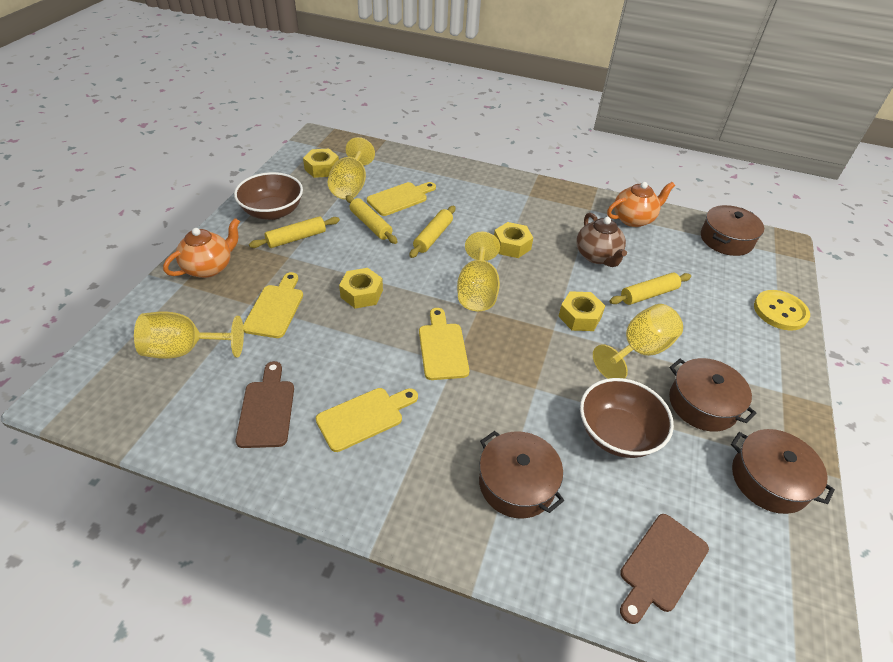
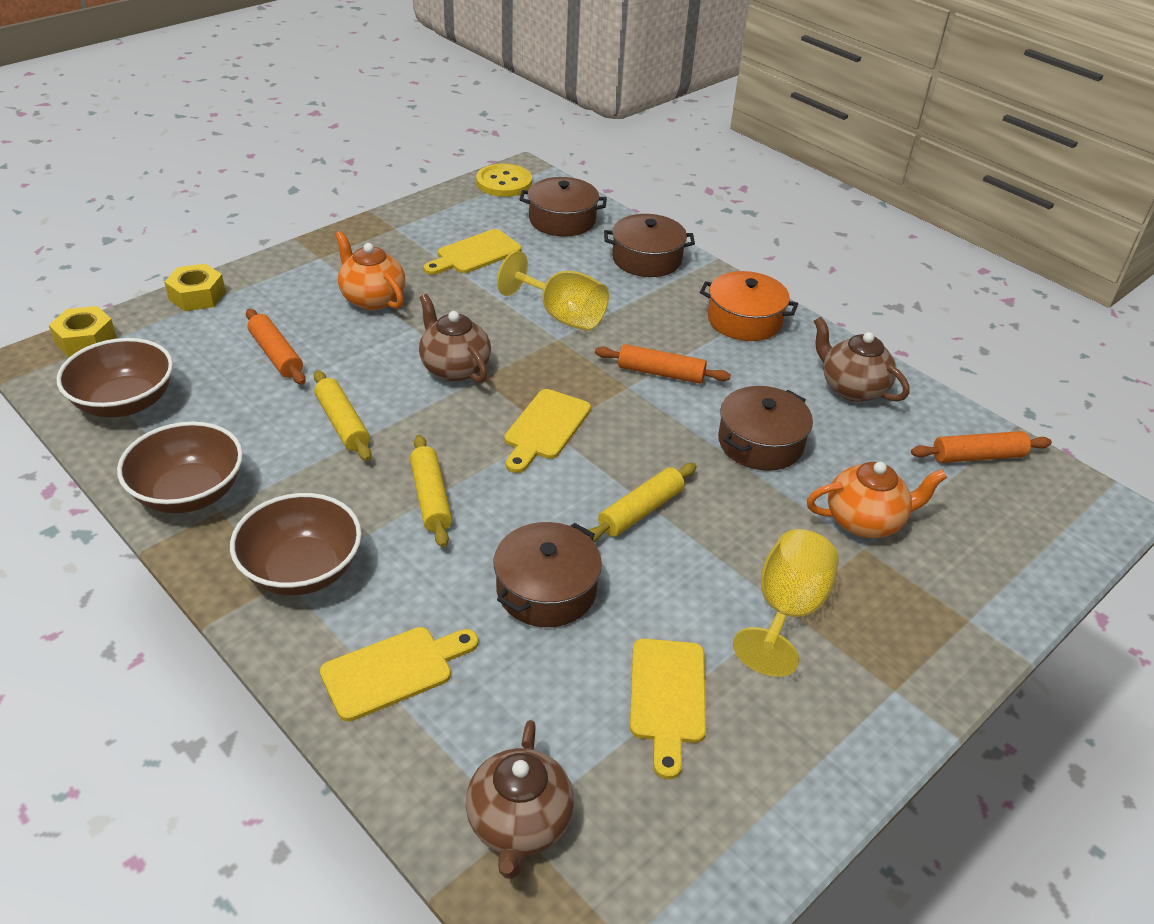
brown bowl: 2 -> 3
brown cutting board: 2 -> 0
brown teapot: 1 -> 3
orange pot: 0 -> 1
orange rolling pin: 0 -> 3
yellow goblet: 4 -> 2
yellow nut: 4 -> 2
yellow rolling pin: 4 -> 3

